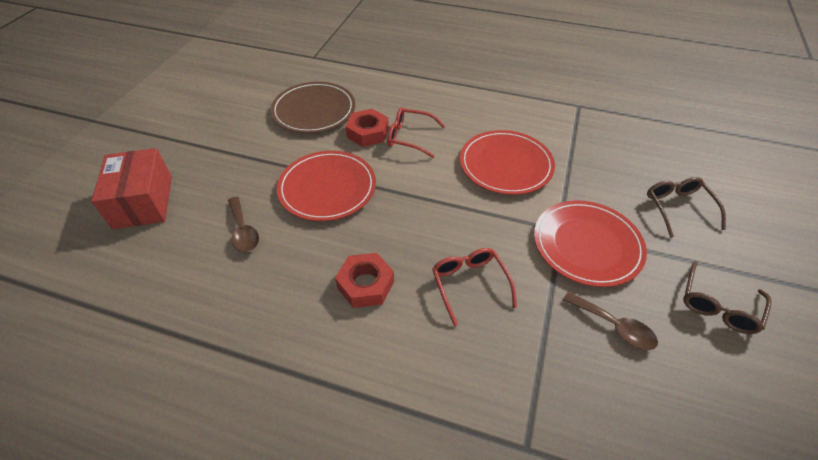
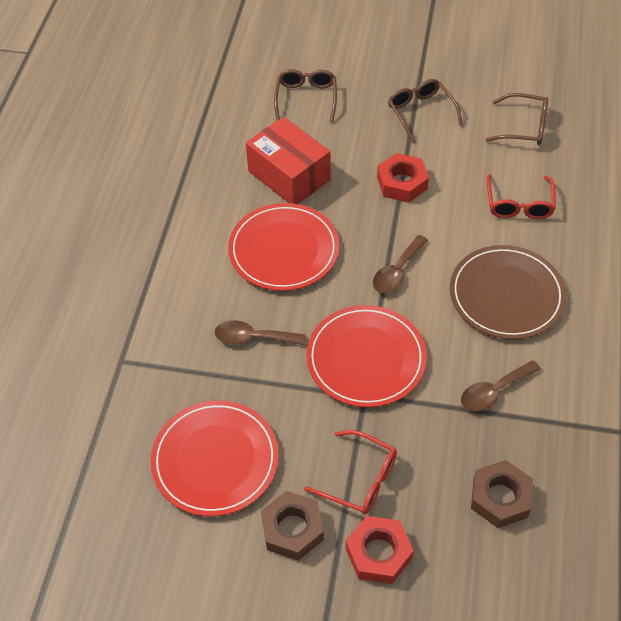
brown glasses: 2 -> 3
brown nut: 0 -> 2
brown spoon: 2 -> 3

